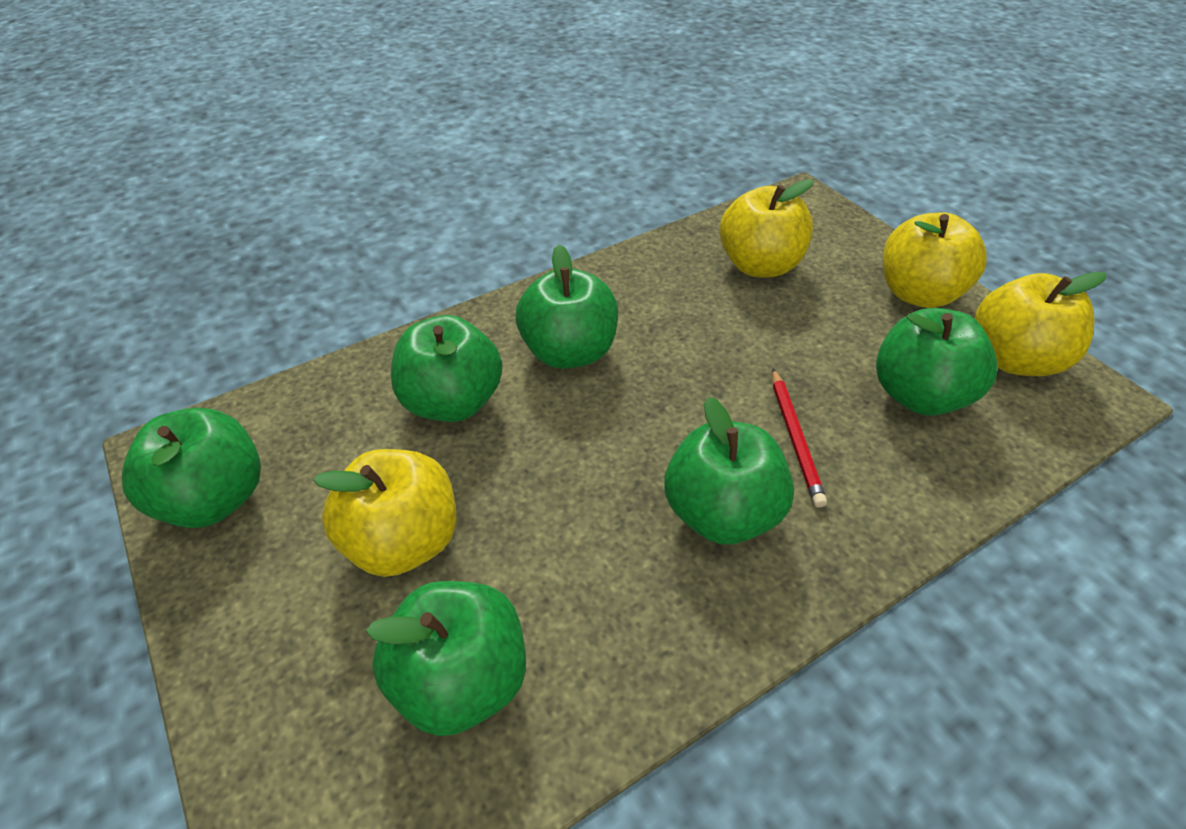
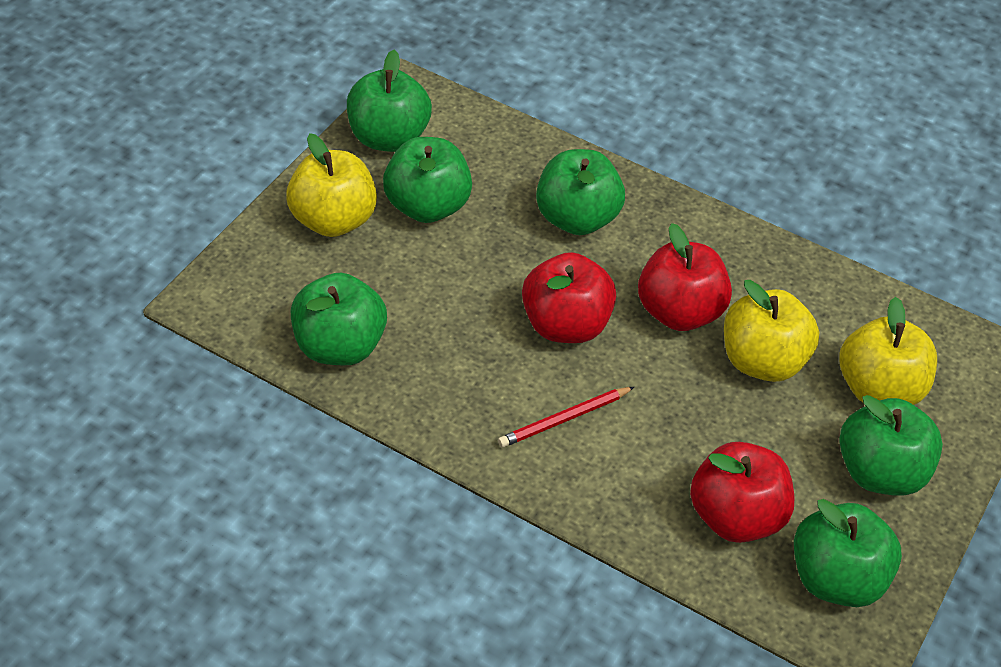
red apple: 0 -> 3
yellow apple: 4 -> 3

